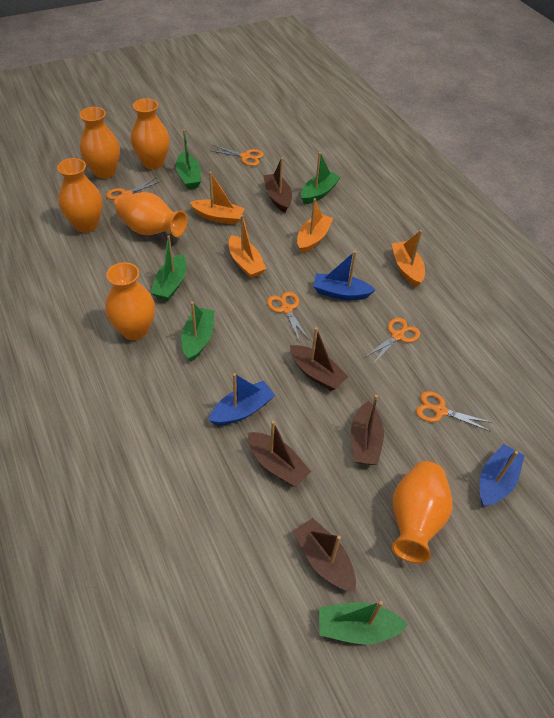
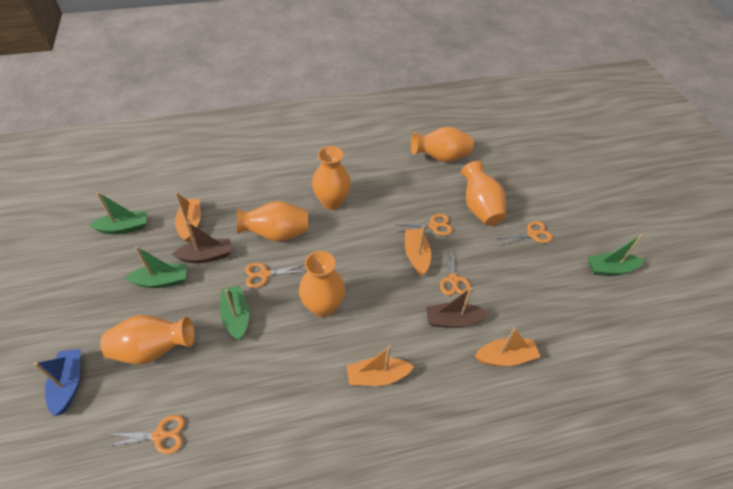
blue boat: 3 -> 1
brown boat: 5 -> 2
green boat: 5 -> 4

